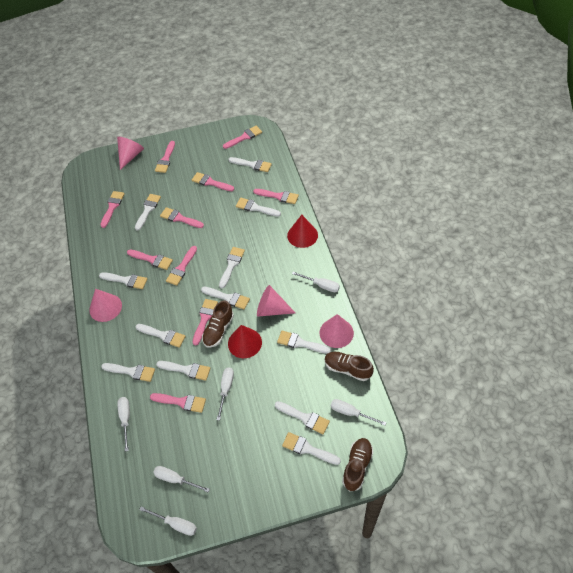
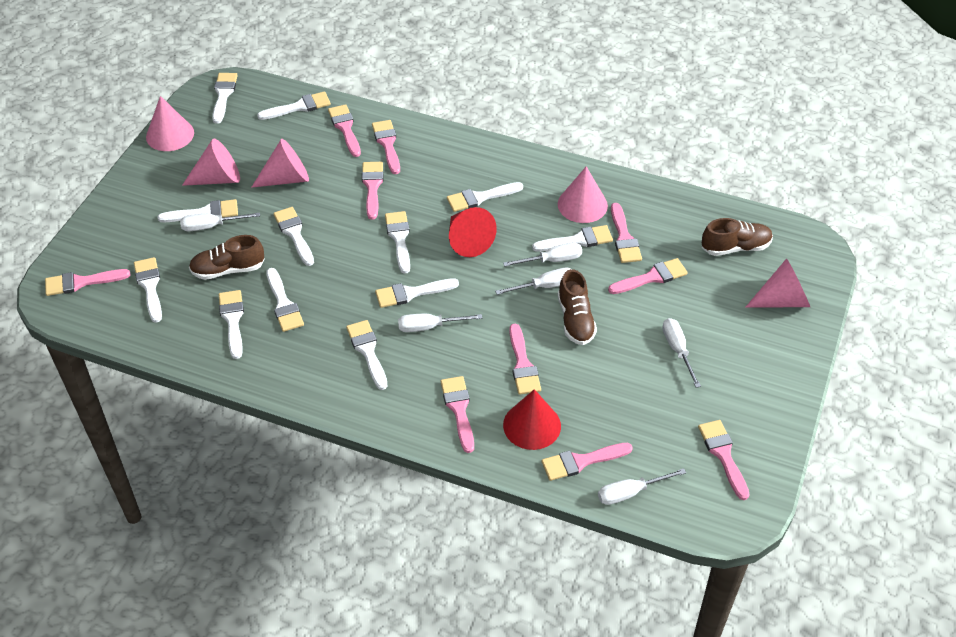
pink cone: 4 -> 5

